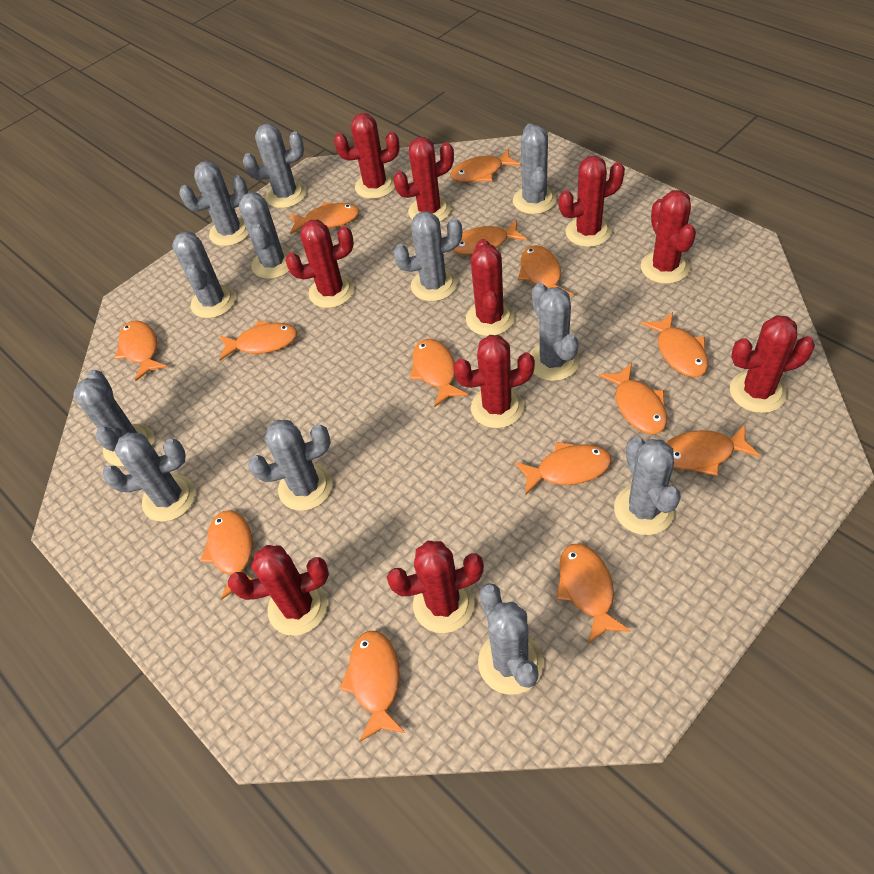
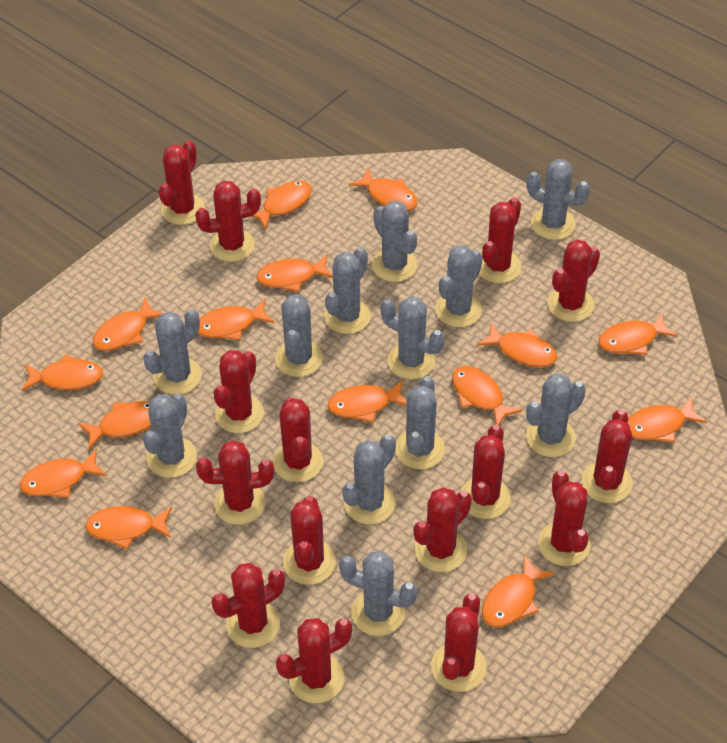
orange fish: 14 -> 15
red cactus: 10 -> 15

